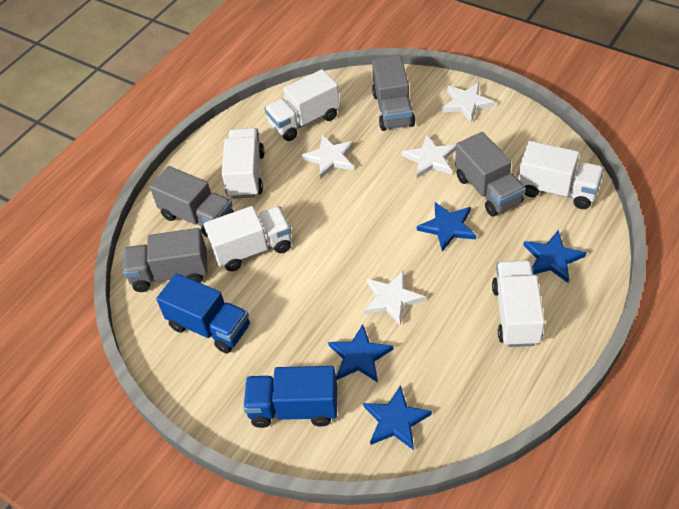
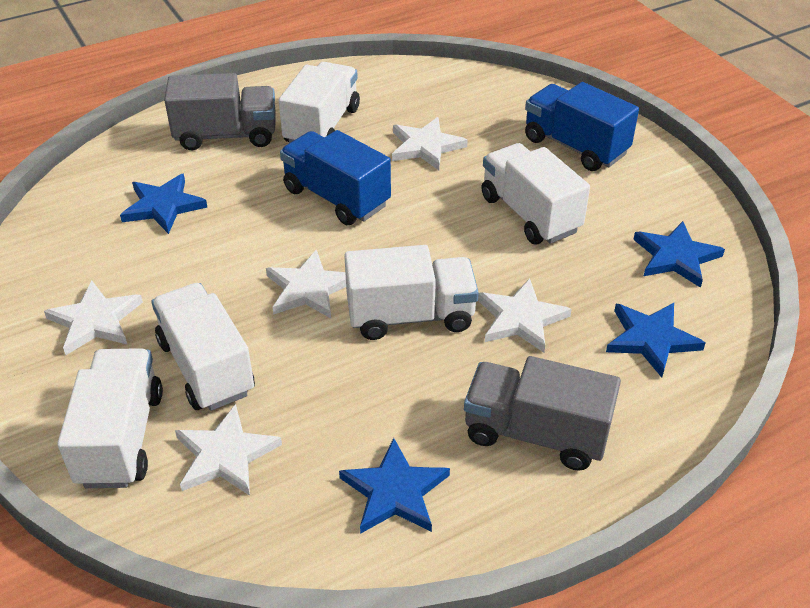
grey truck: 4 -> 2
white star: 4 -> 5

